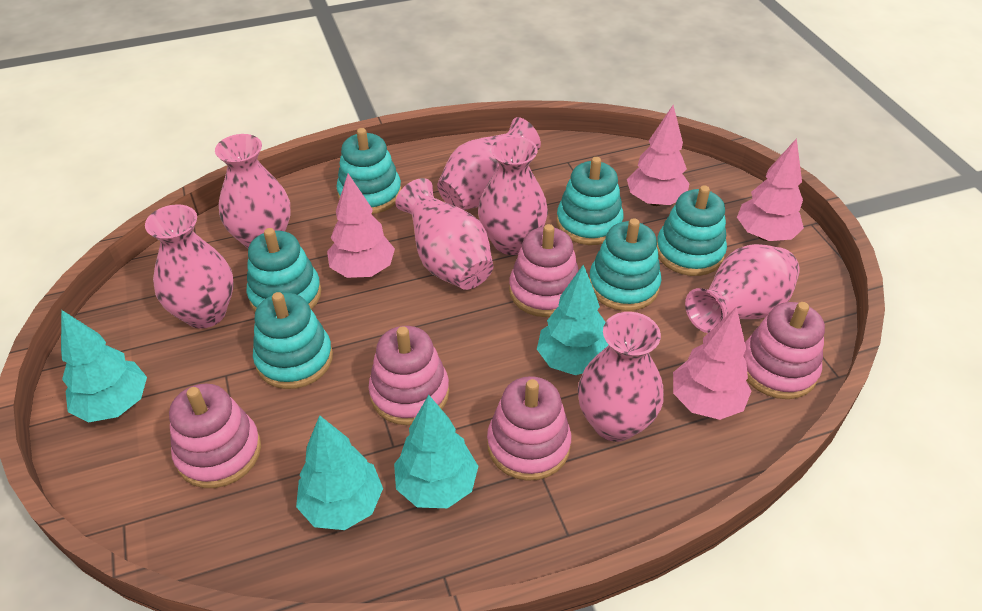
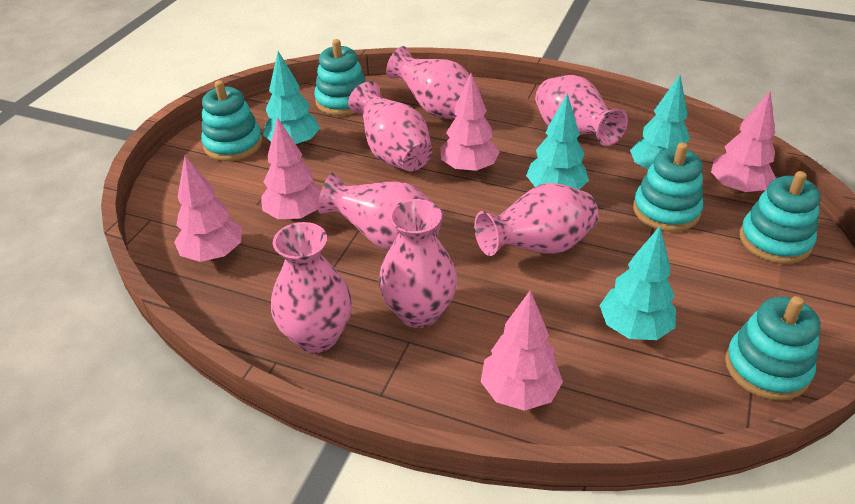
pink stacking toy: 5 -> 0
pink tree: 4 -> 5
turquoise stacking toy: 6 -> 5

